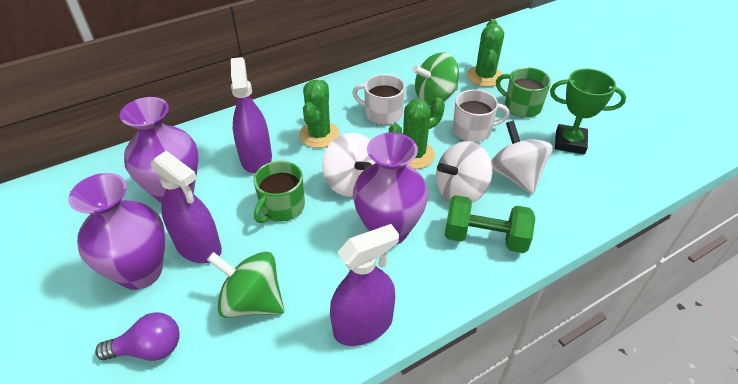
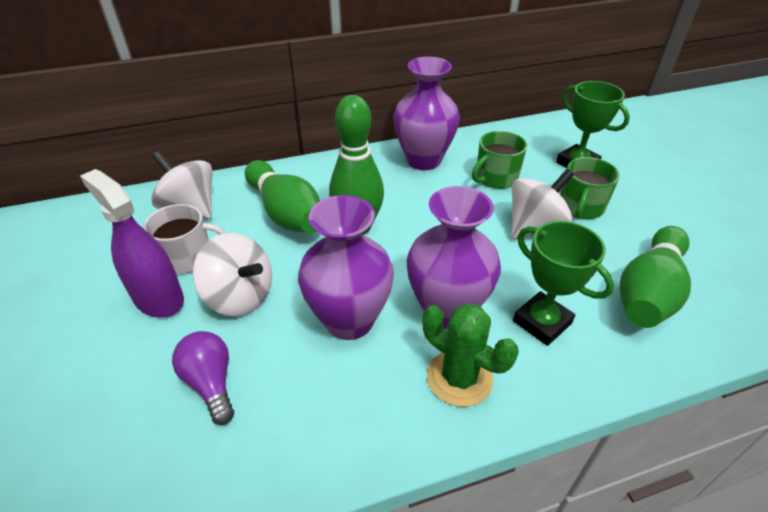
green bowling pin: 0 -> 3
green cactus: 3 -> 1
green dumbbell: 1 -> 0
green spinning top: 2 -> 0
green trophy: 1 -> 2
purple spray bottle: 3 -> 1
white mug: 2 -> 1

